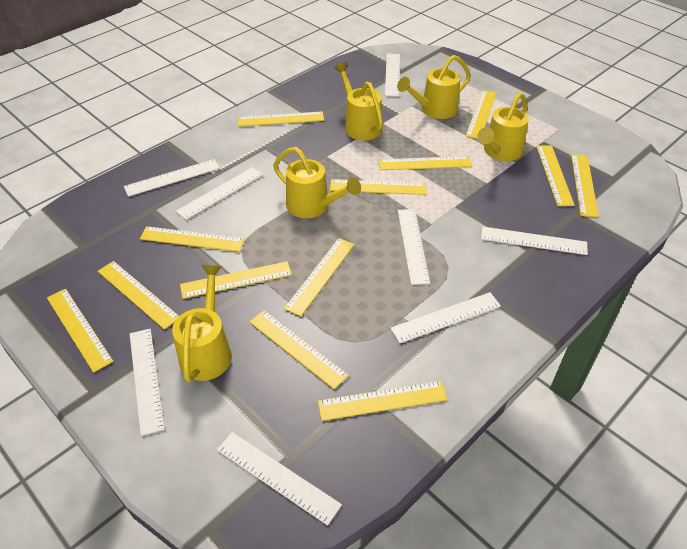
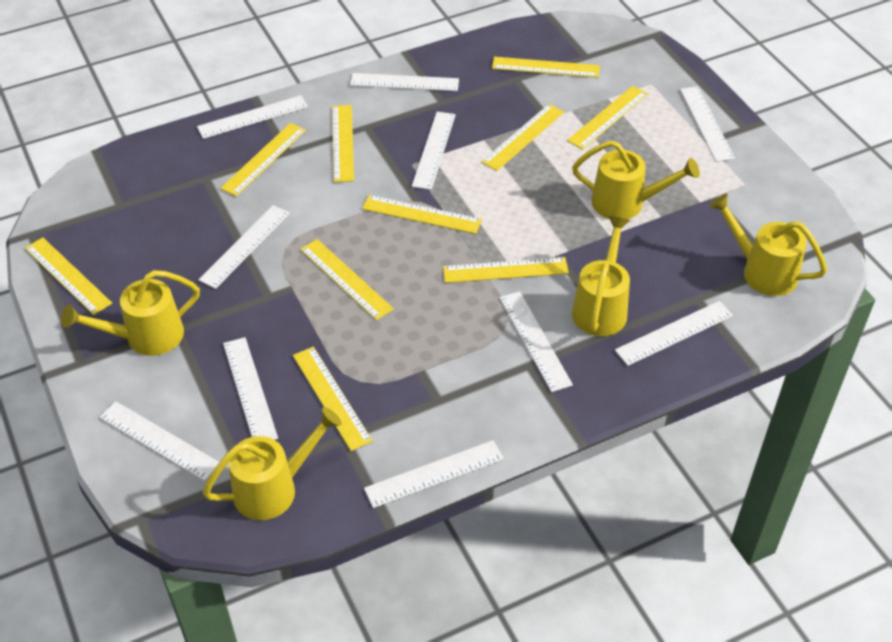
white ruler: 8 -> 10
yellow ruler: 13 -> 10

